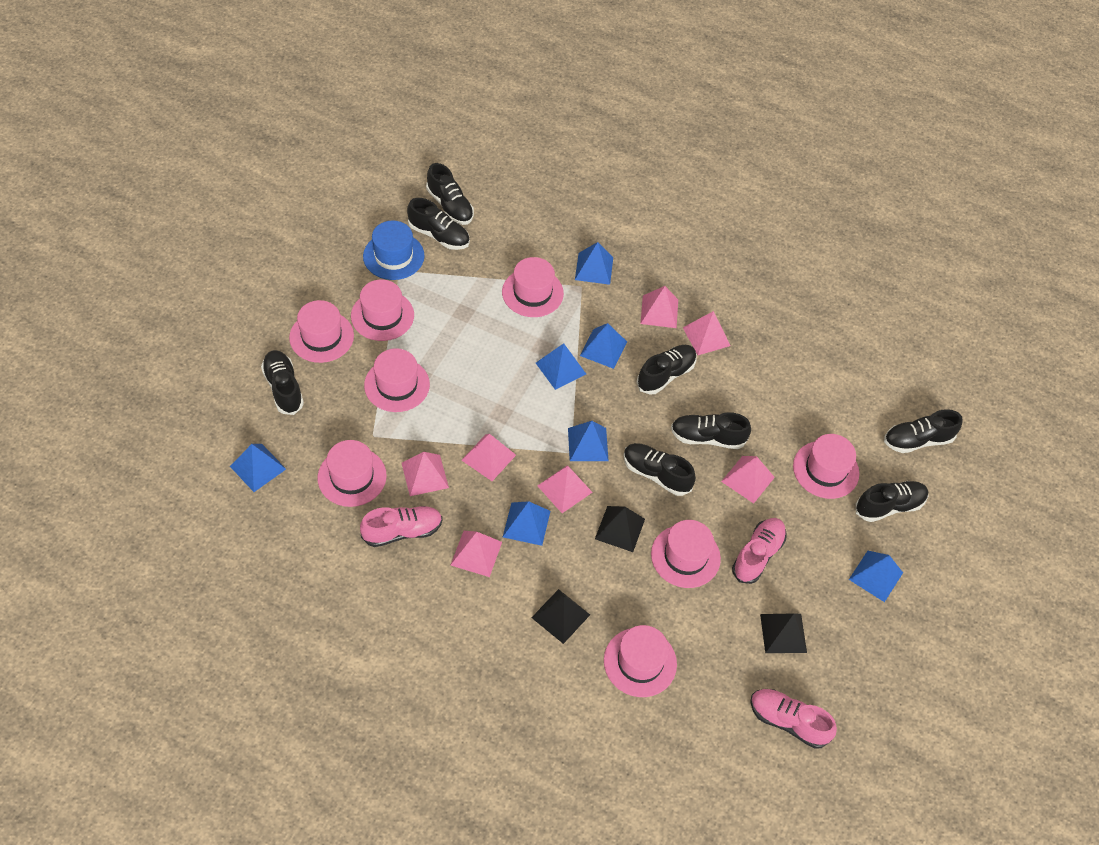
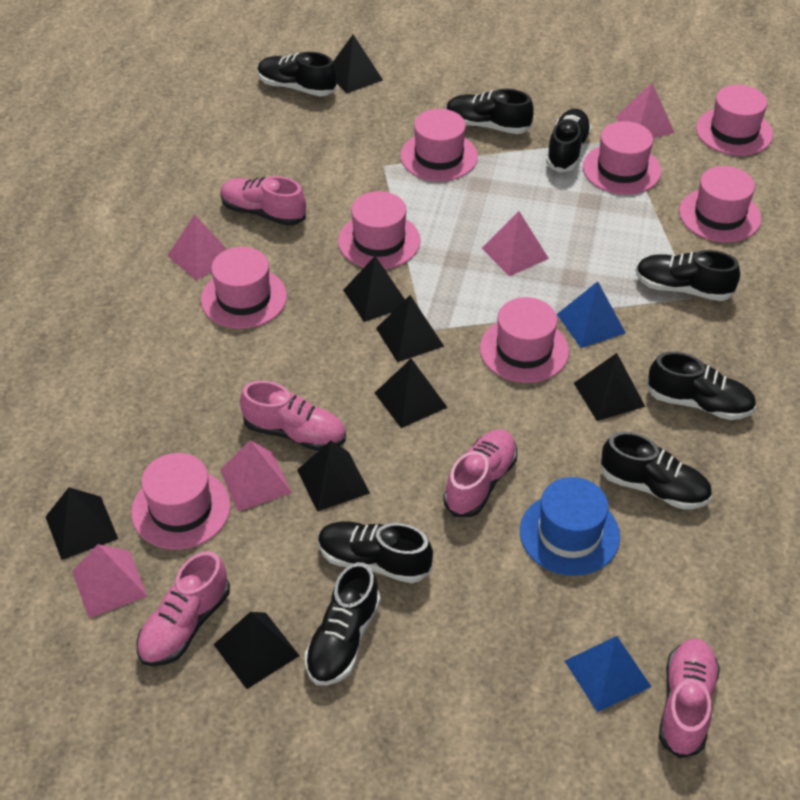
black pyramid: 3 -> 8
blue pyramid: 7 -> 2
pink pyramid: 7 -> 5
pink shoe: 3 -> 5

